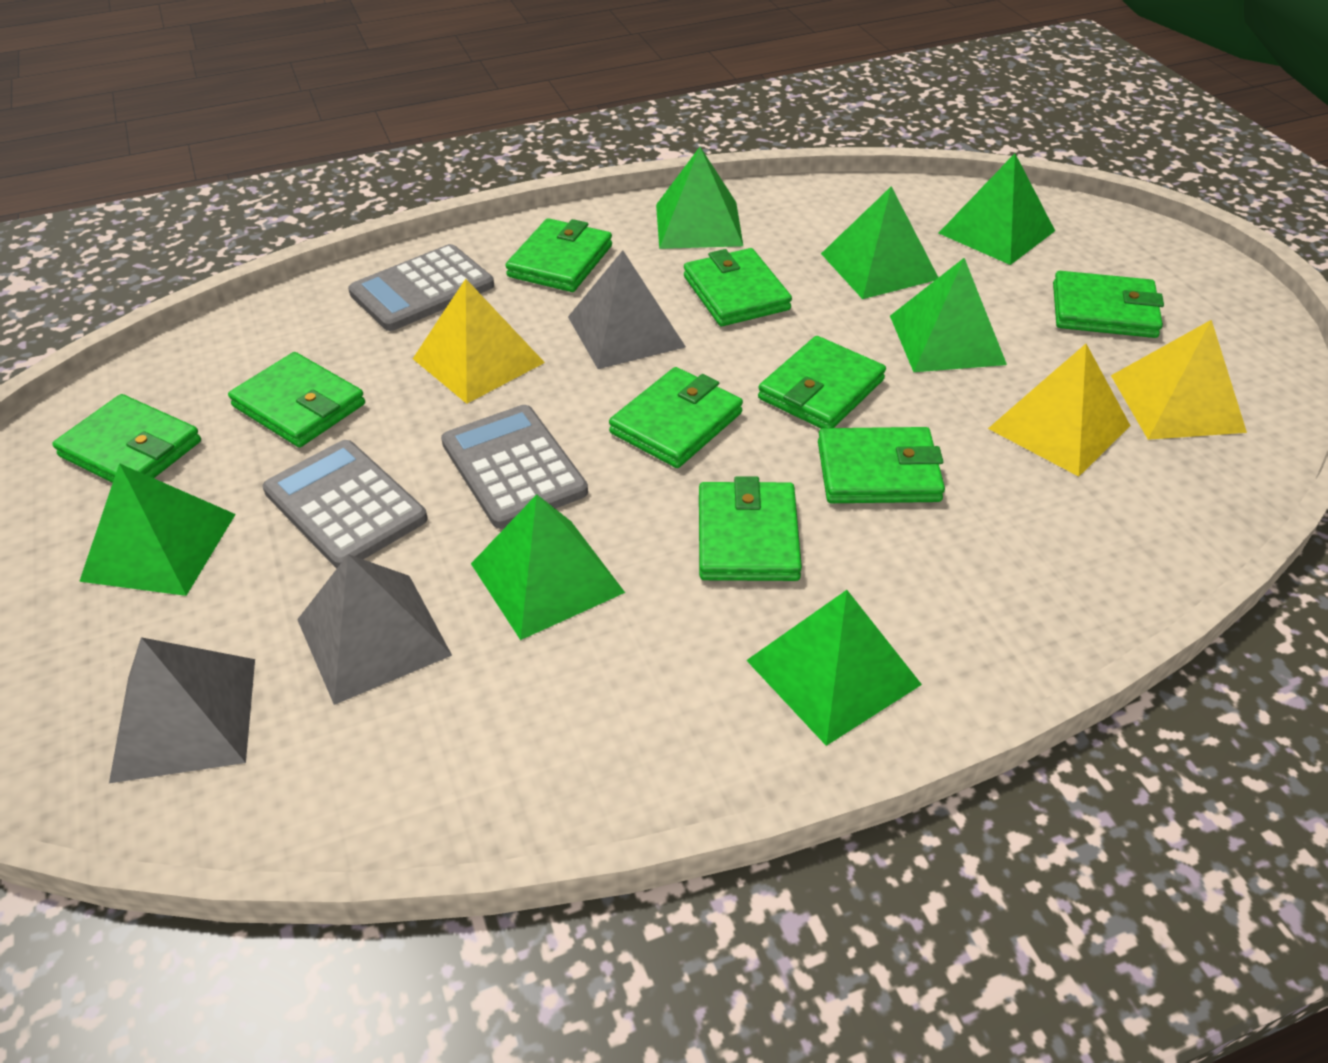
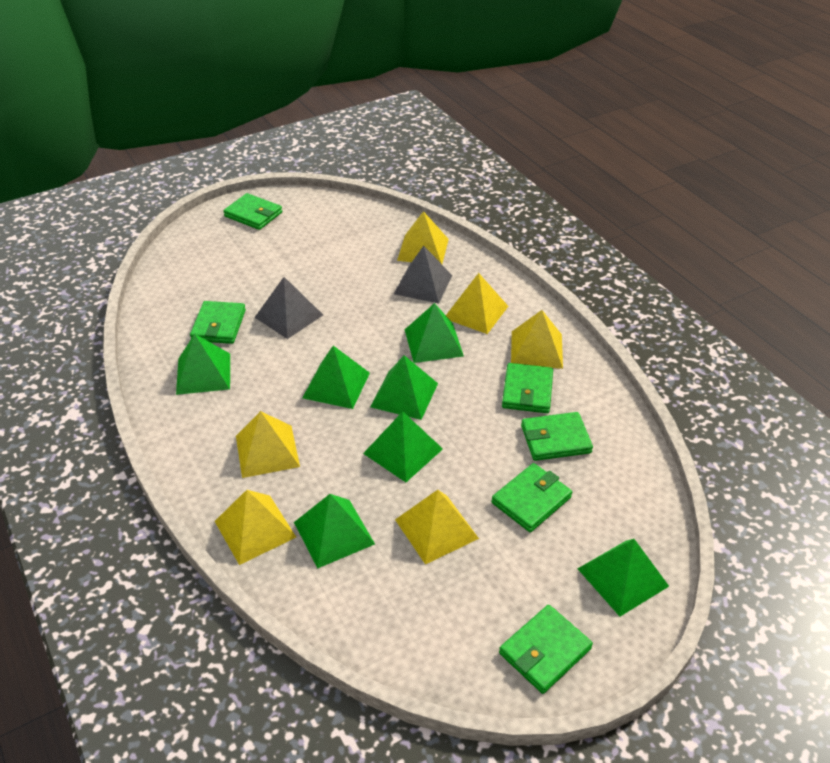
green wallet: 9 -> 6
grey calculator: 3 -> 0
grey pyramid: 3 -> 2
yellow pyramid: 3 -> 6

